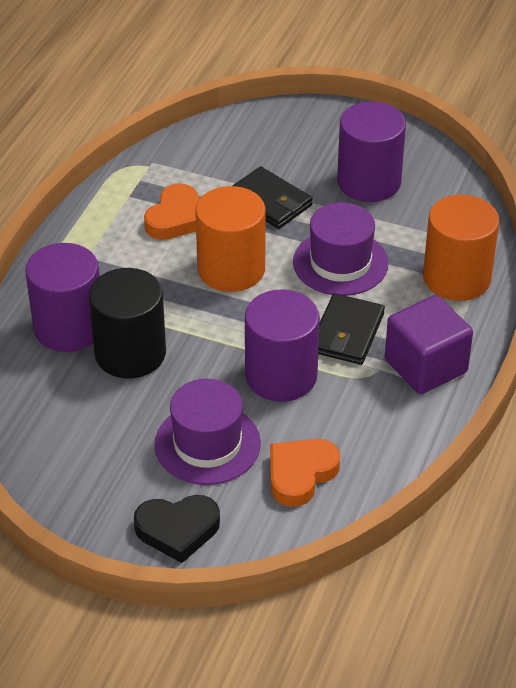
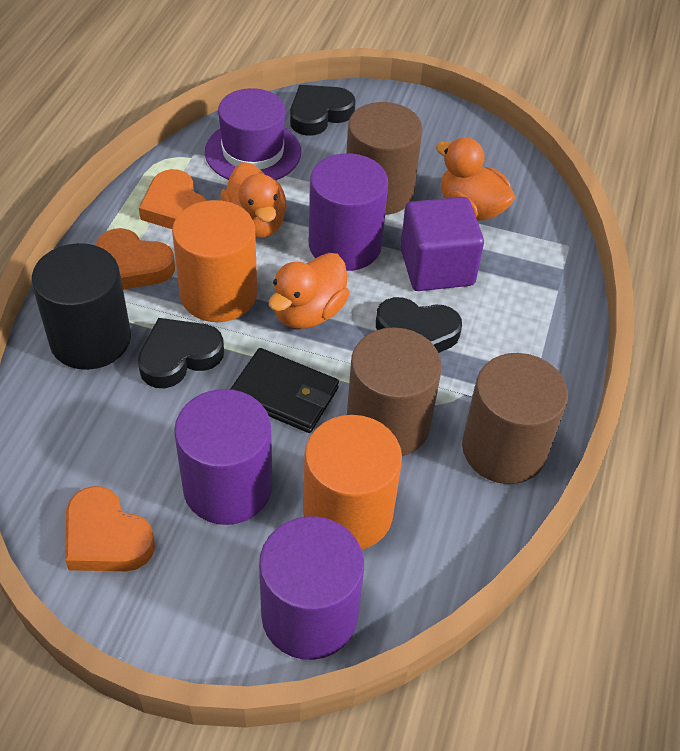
black heart: 1 -> 3
black wallet: 2 -> 1
brown cylinder: 0 -> 3
orange duck: 0 -> 3
orange heart: 2 -> 3
purple hat: 2 -> 1

